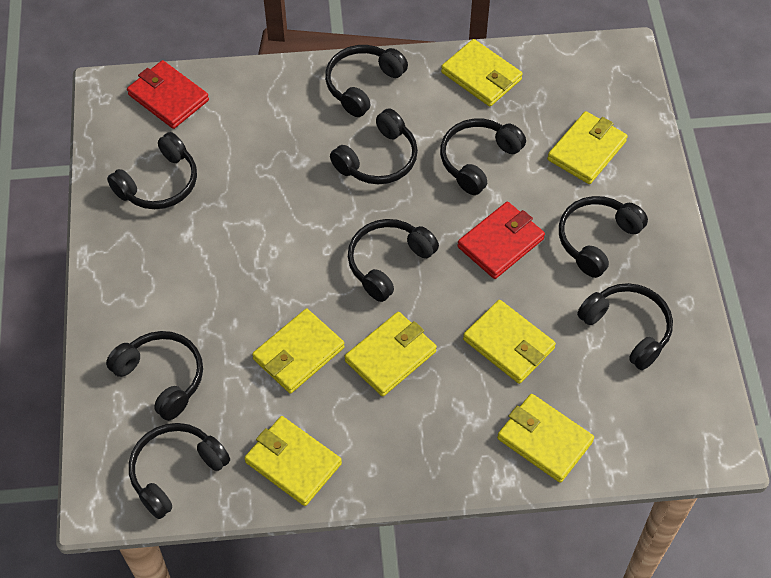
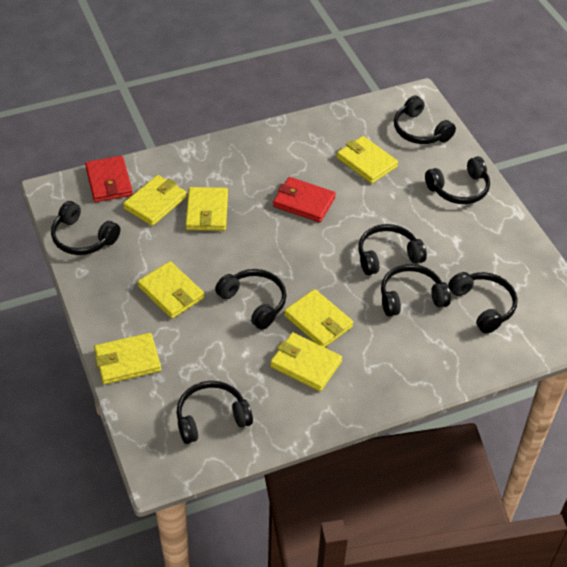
black headphones: 9 -> 8

